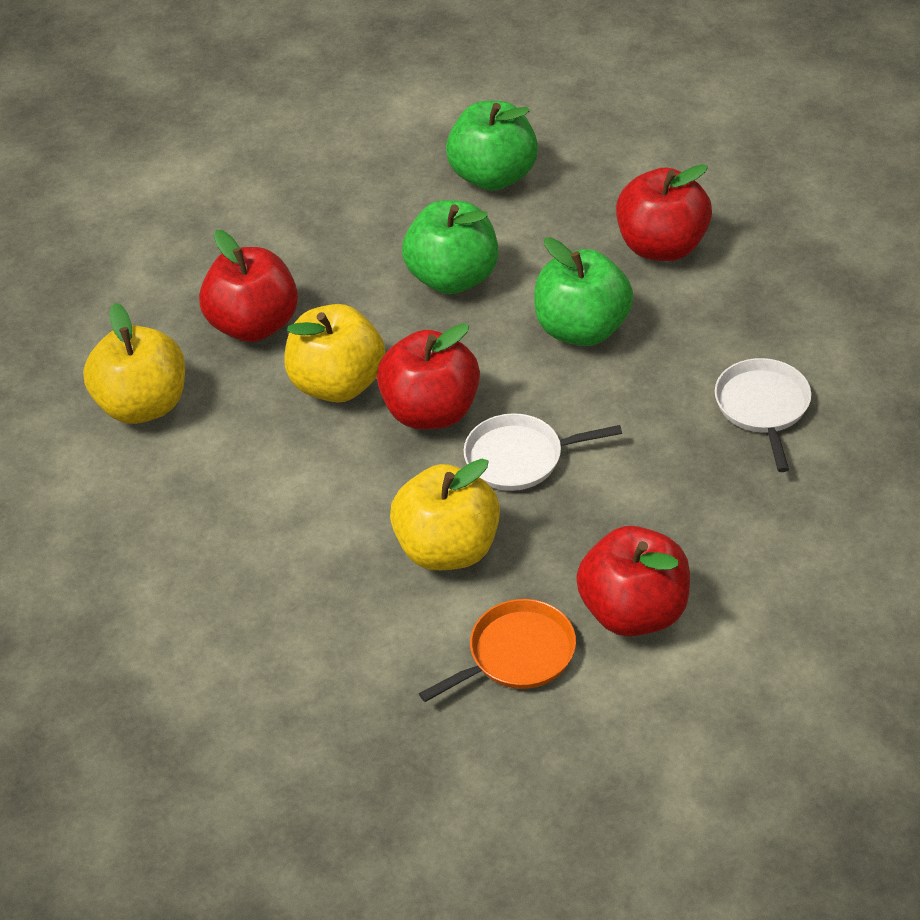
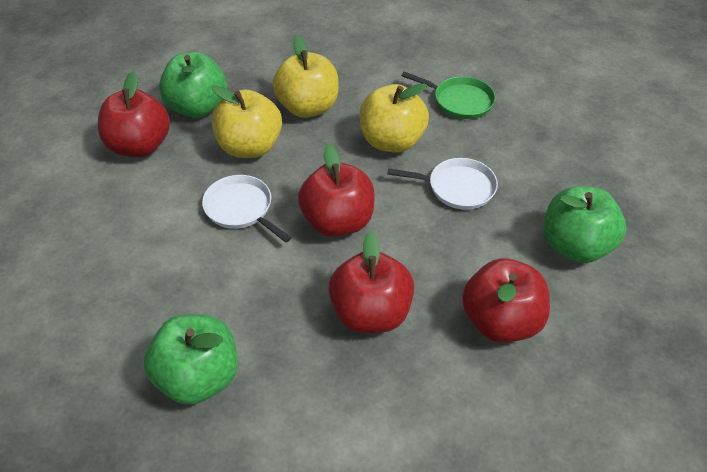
green pan: 0 -> 1
orange pan: 1 -> 0

